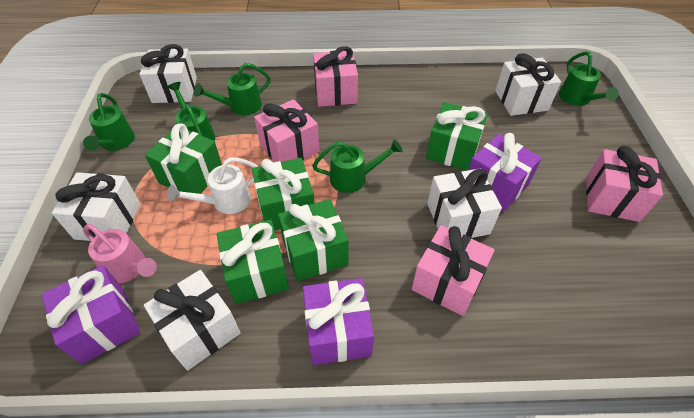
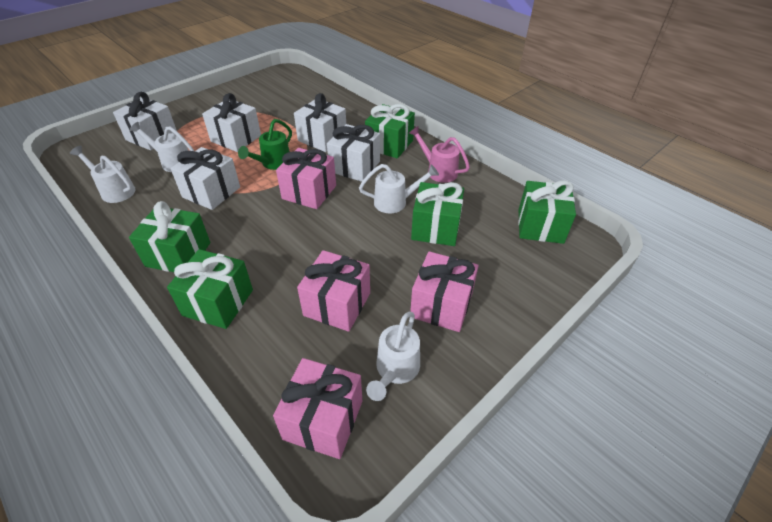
green watering can: 5 -> 1
purple gift: 3 -> 0
white watering can: 1 -> 4

